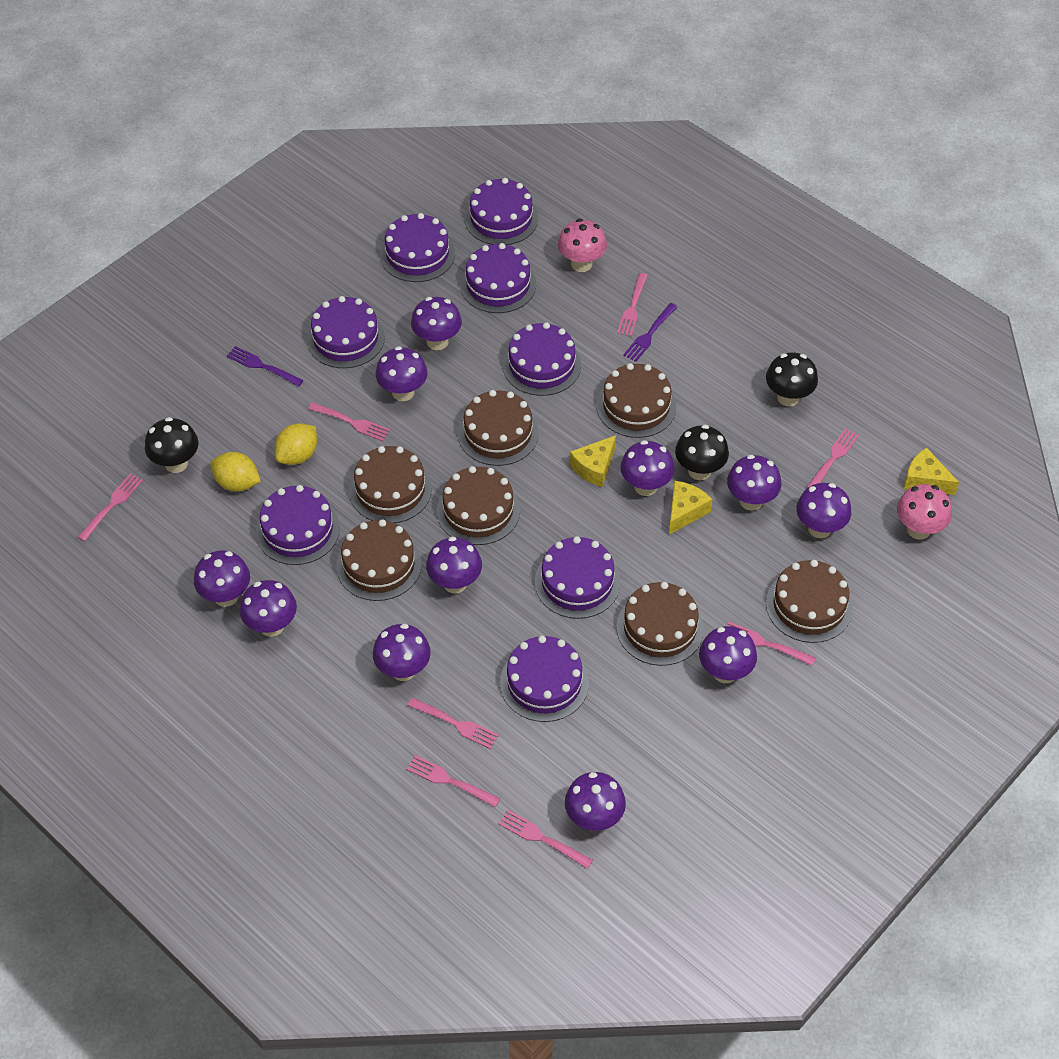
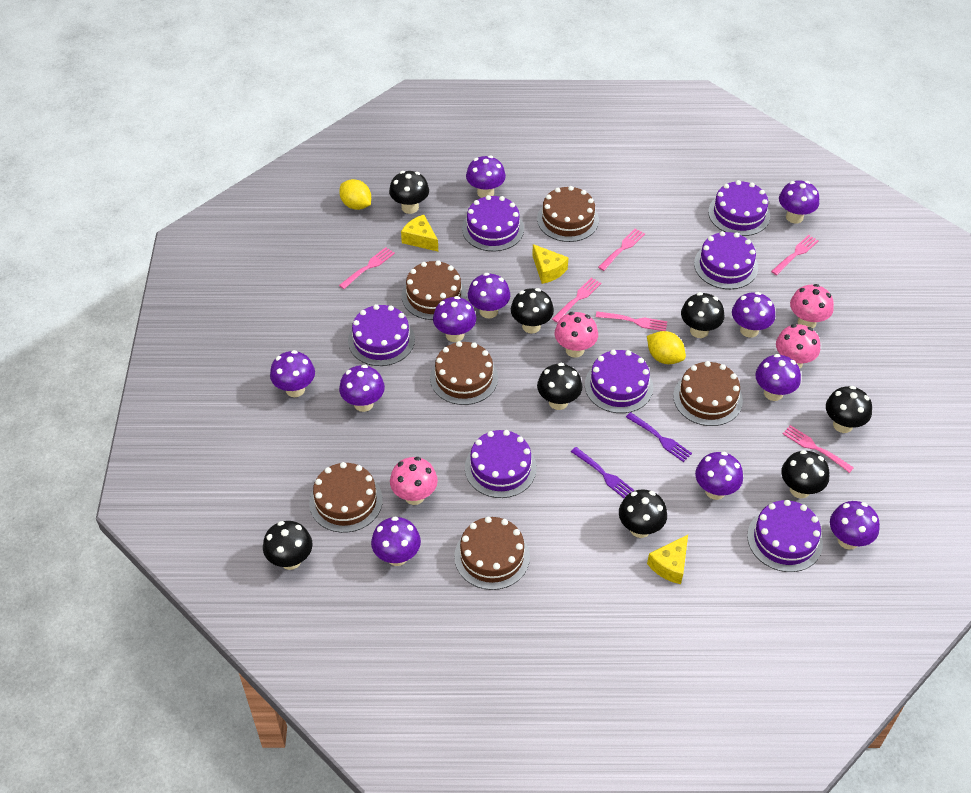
black mushroom: 3 -> 8
brown cake: 7 -> 6
pink fork: 8 -> 6
pink mushroom: 2 -> 4
purple cake: 8 -> 7

